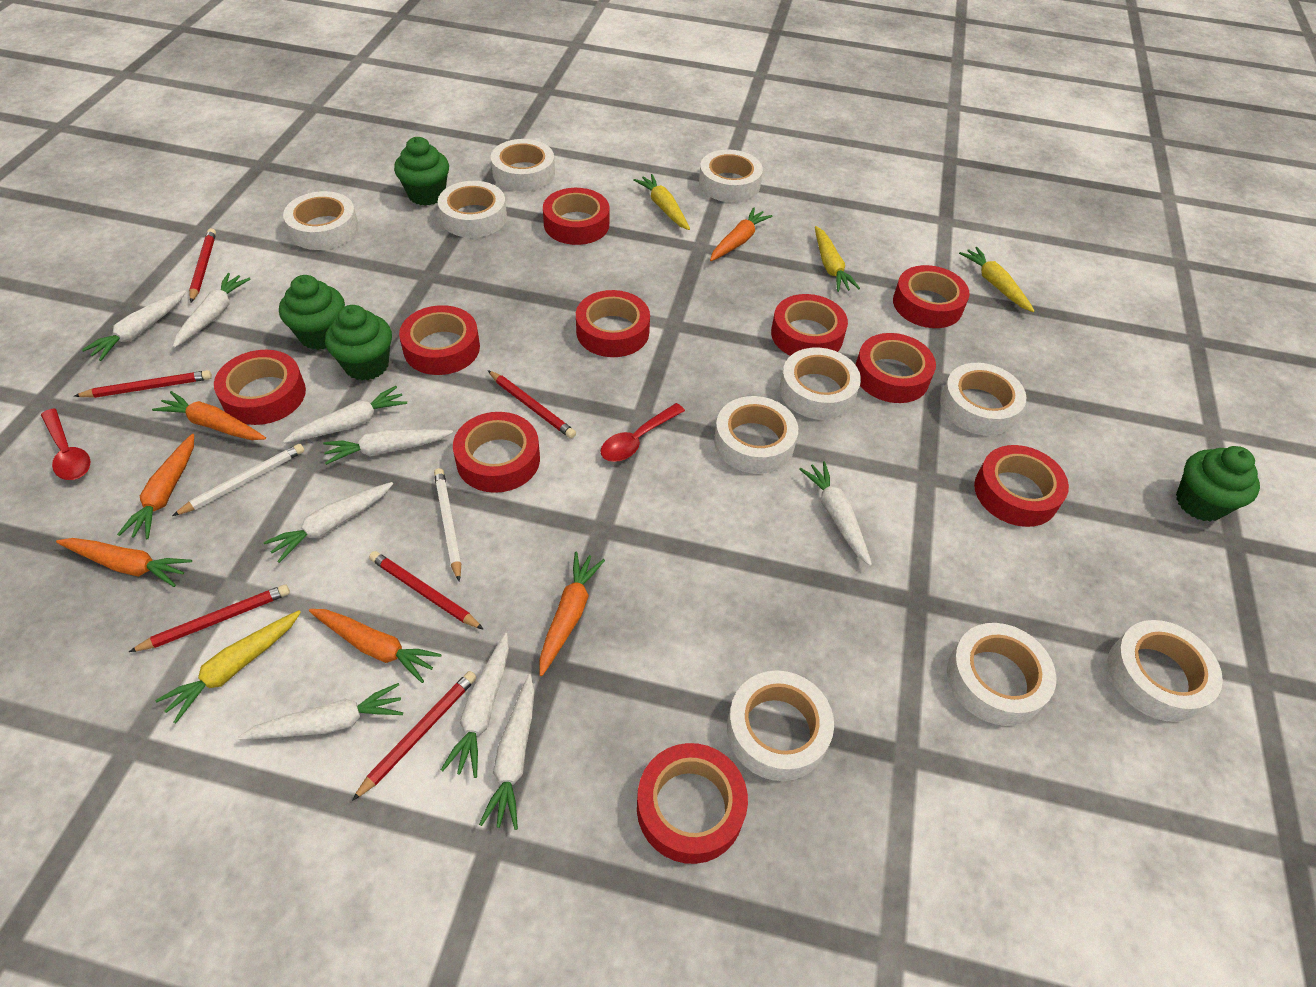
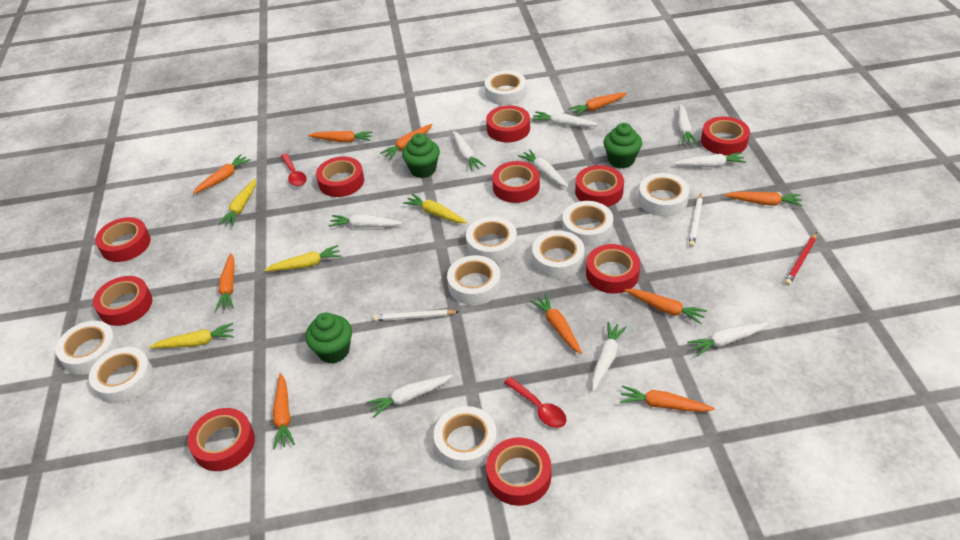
green cupcake: 4 -> 3
orange carrot: 6 -> 10
red pencil: 6 -> 1
white tape: 10 -> 9

